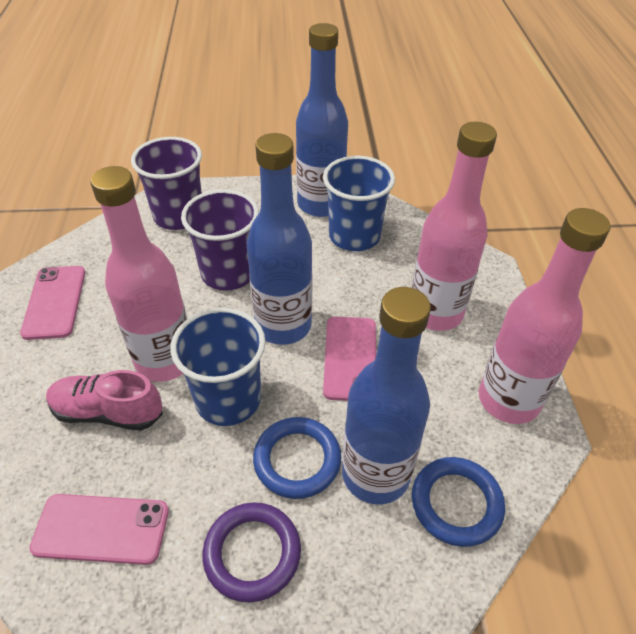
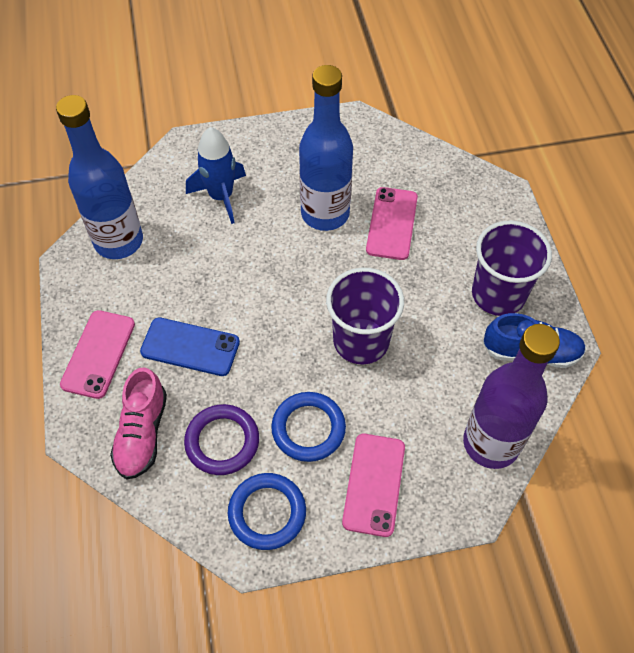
blue bottle: 3 -> 2
blue cup: 2 -> 0
blue phone: 0 -> 1
blue rocket: 0 -> 1
blue shoe: 0 -> 1
pink bottle: 3 -> 0
purple bottle: 0 -> 1

